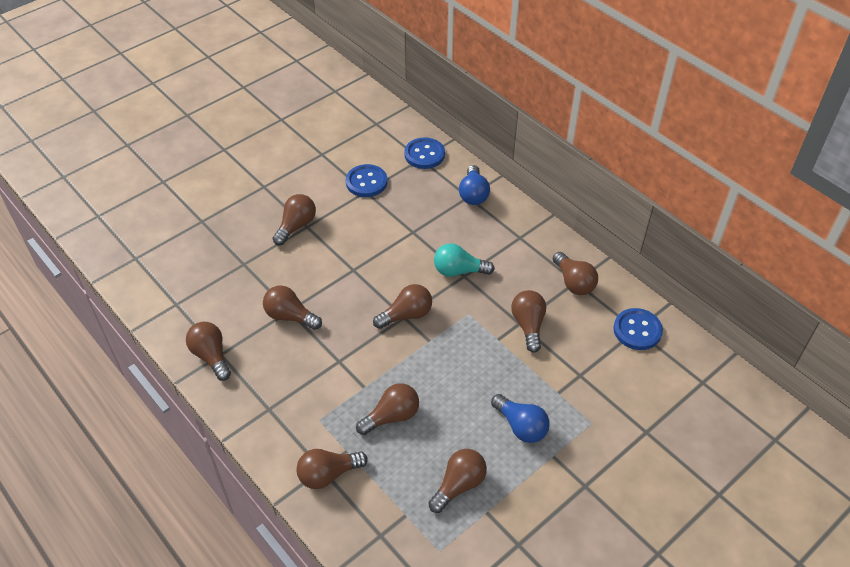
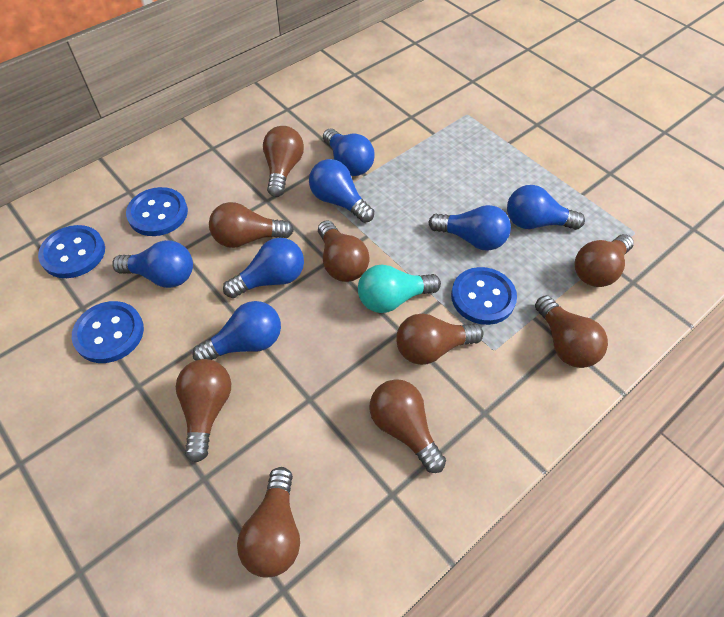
blue button: 3 -> 4
blue light bulb: 2 -> 7

